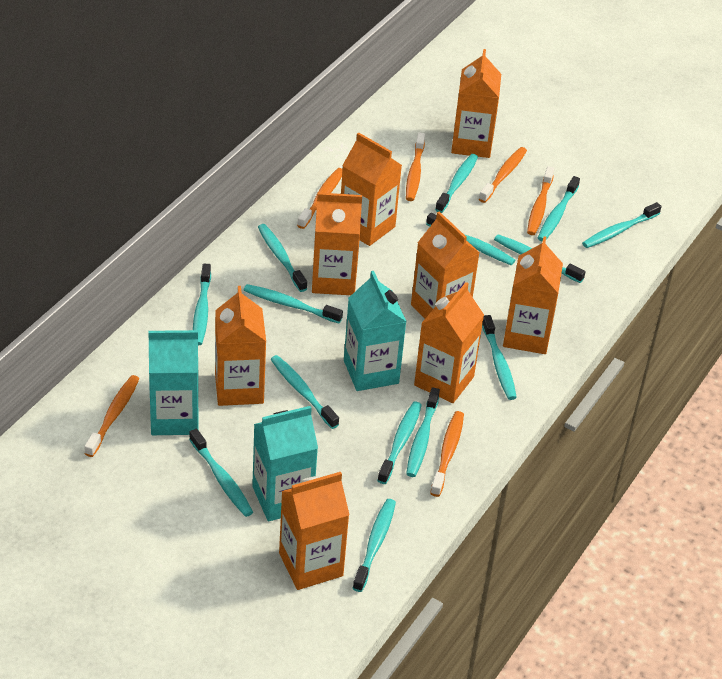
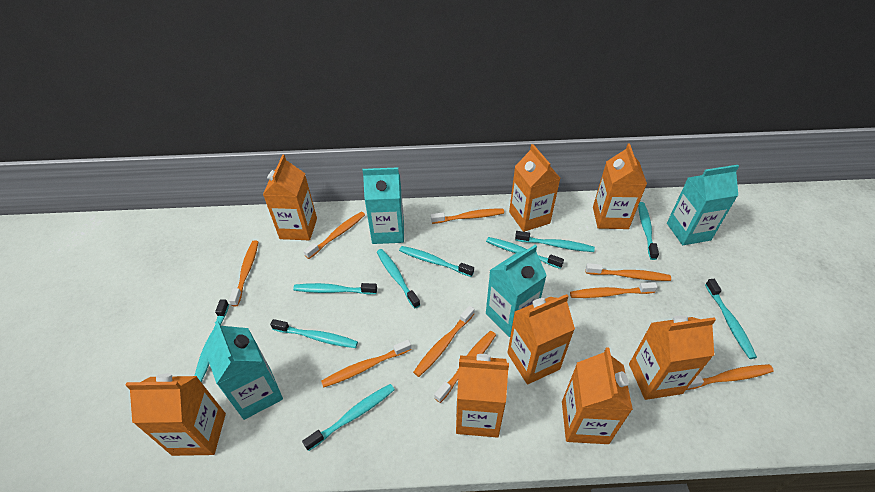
orange toothbrush: 6 -> 9
turquoise carton: 3 -> 4
turquoise toothbrush: 14 -> 10

